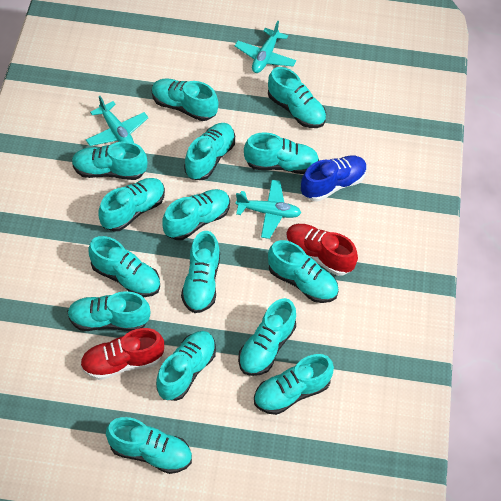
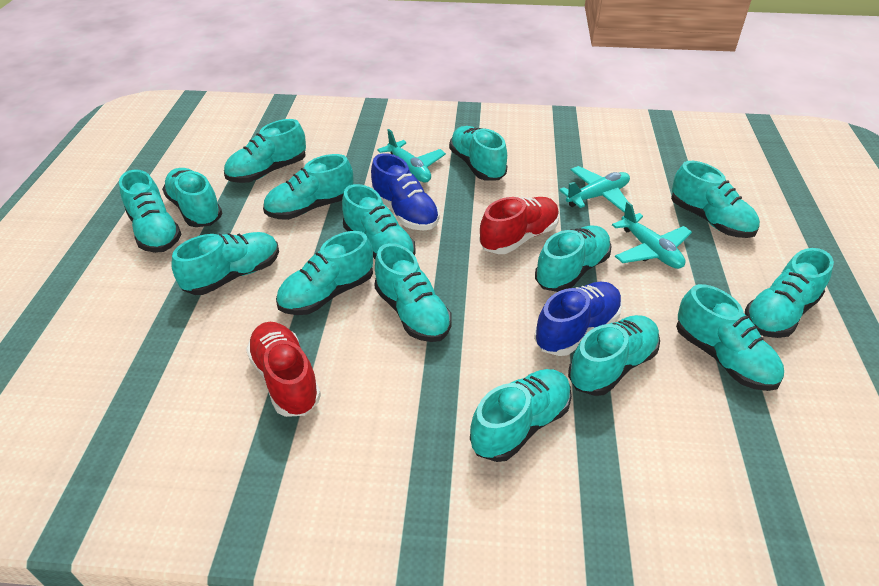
blue shoe: 1 -> 2

